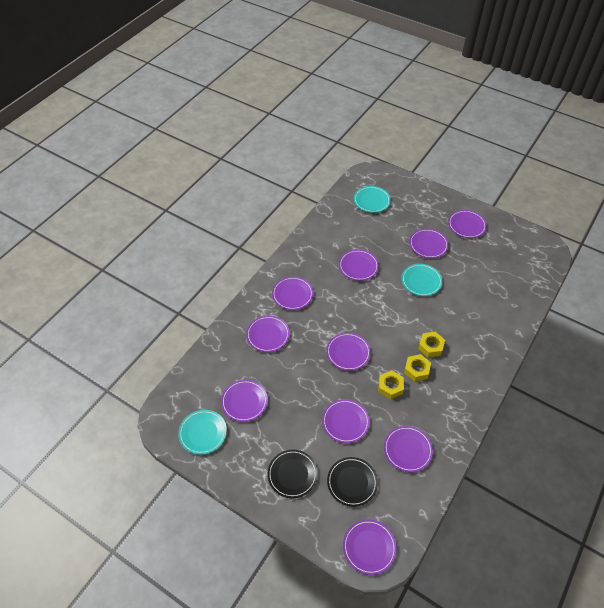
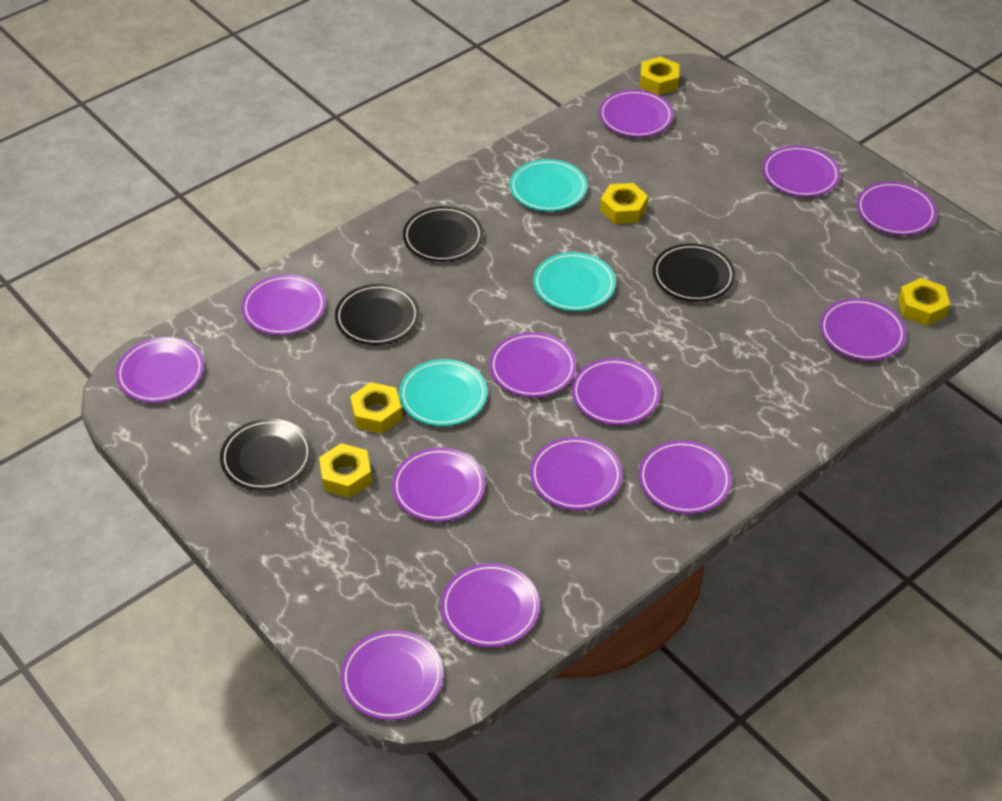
black plate: 2 -> 4
purple plate: 10 -> 13
yellow nut: 3 -> 5

